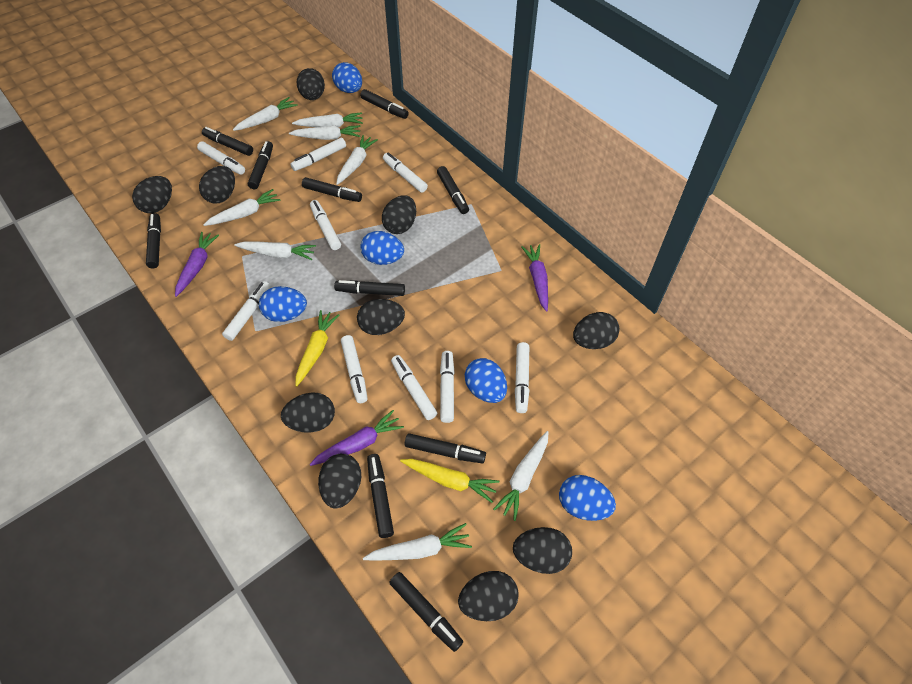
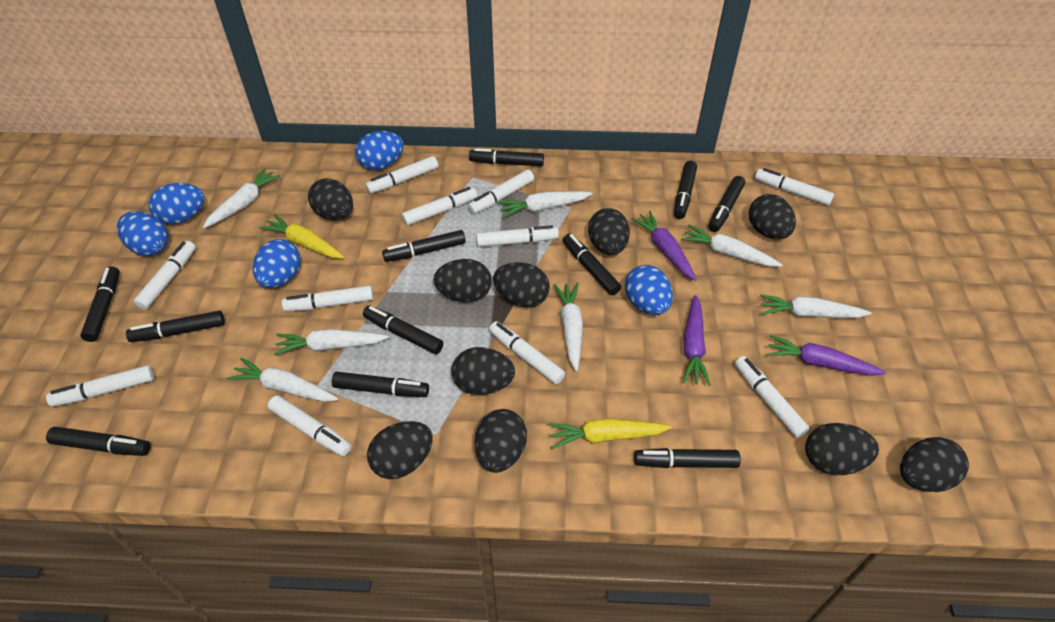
black marker: 10 -> 11
white carrot: 8 -> 7
white marker: 9 -> 11

